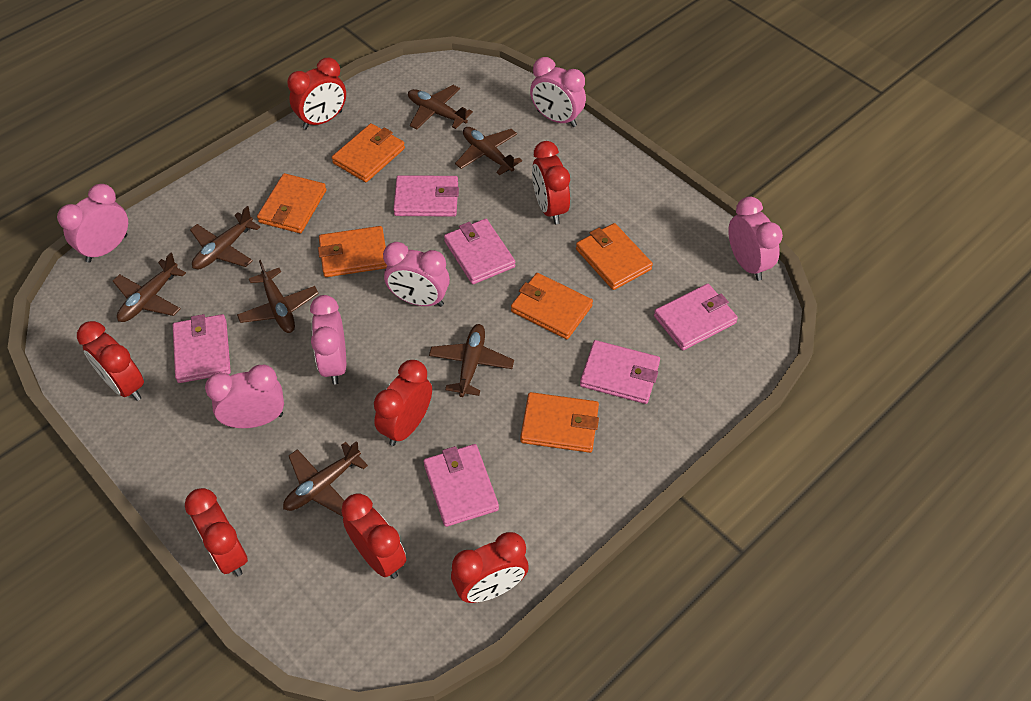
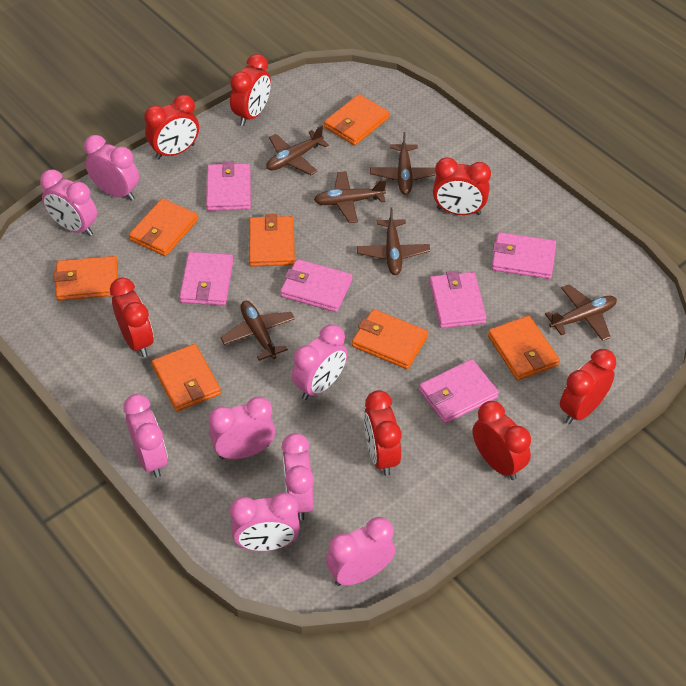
brown plane: 7 -> 6
orange wallet: 6 -> 7
pink clock: 6 -> 8

